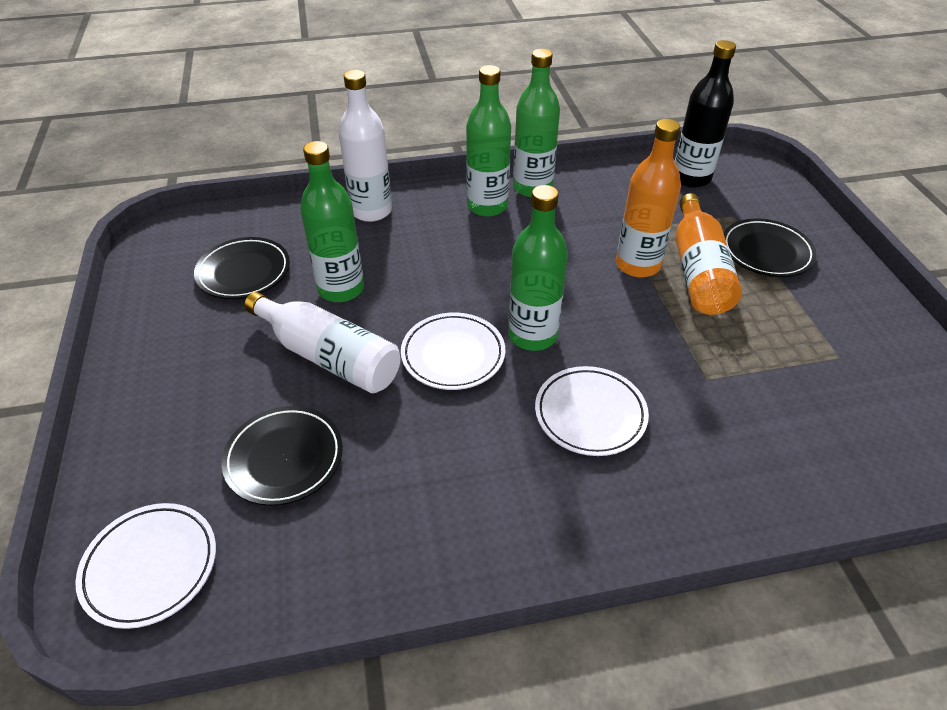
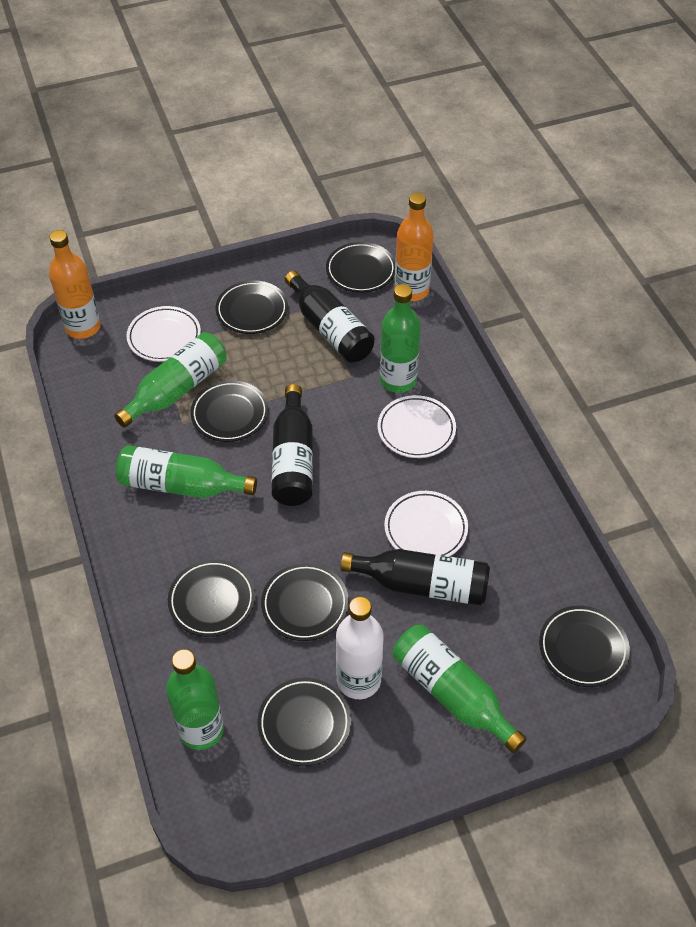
black bottle: 1 -> 3
black plate: 3 -> 7
green bottle: 4 -> 5
white bottle: 2 -> 1

